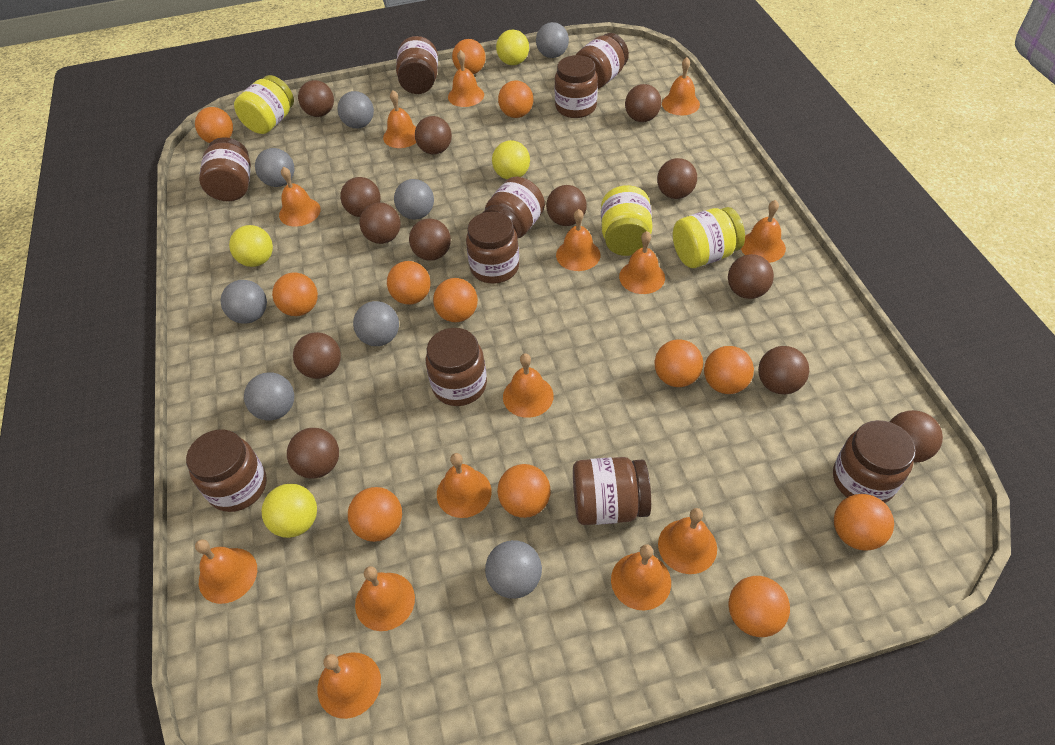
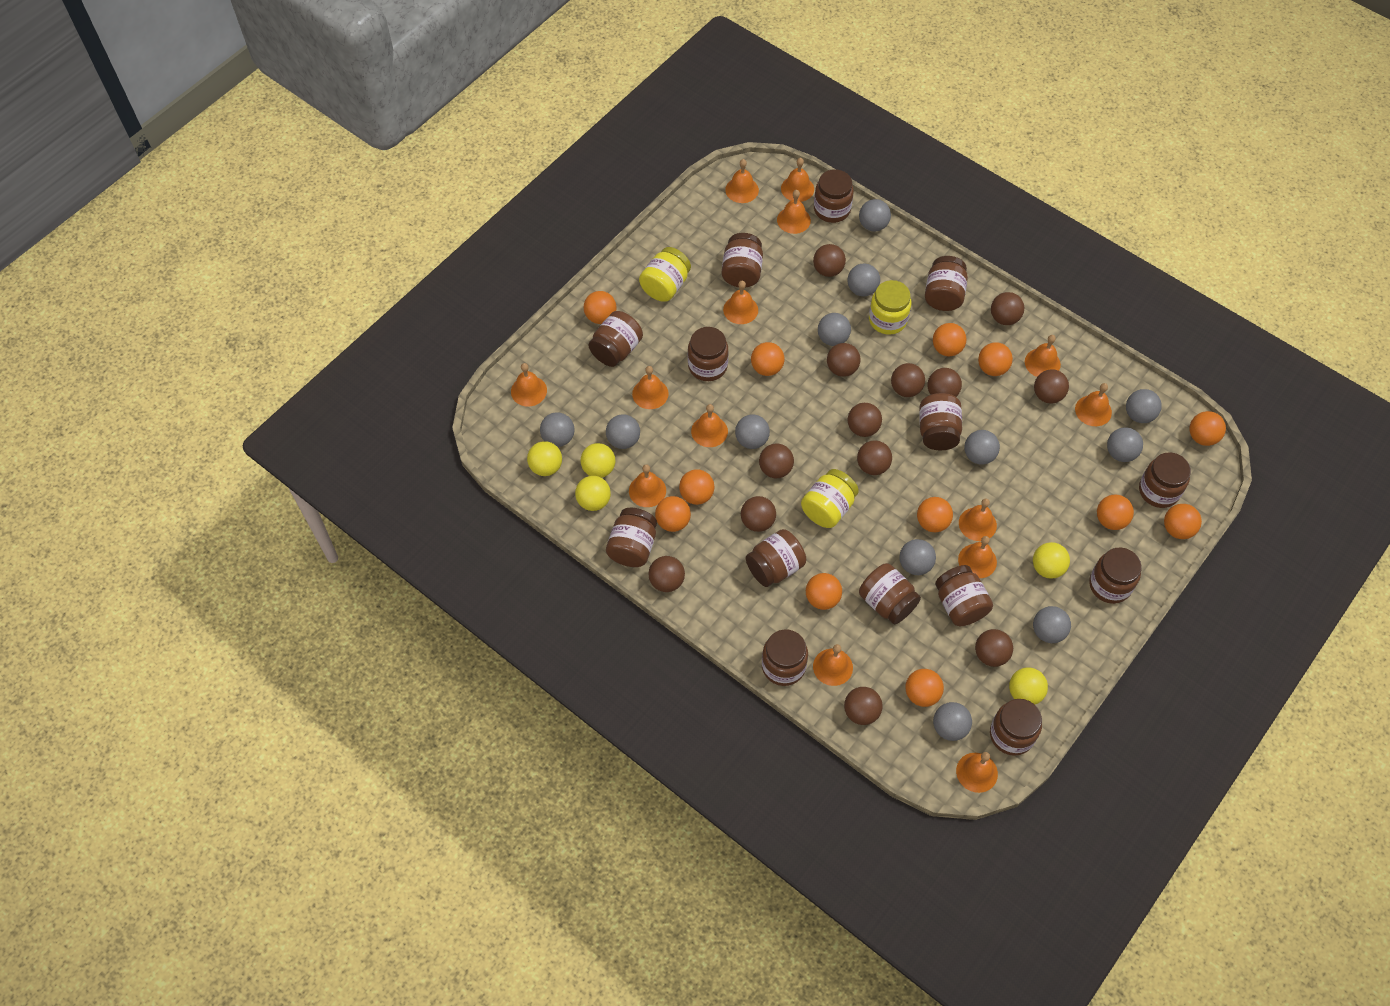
brown jar: 10 -> 14
grey ball: 8 -> 12
yellow ball: 4 -> 5

